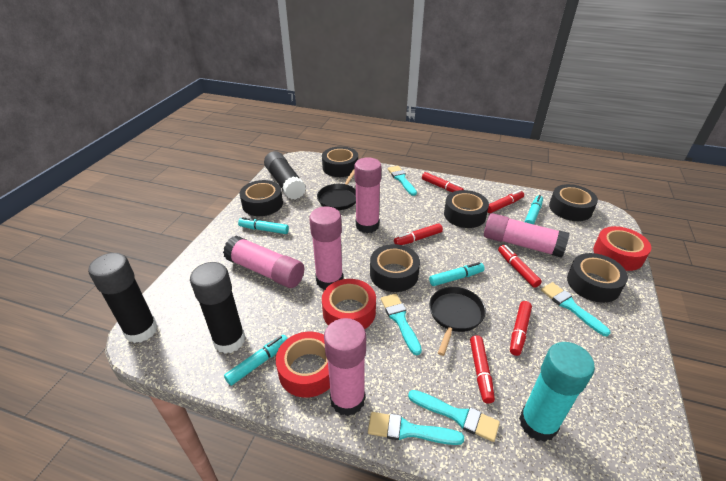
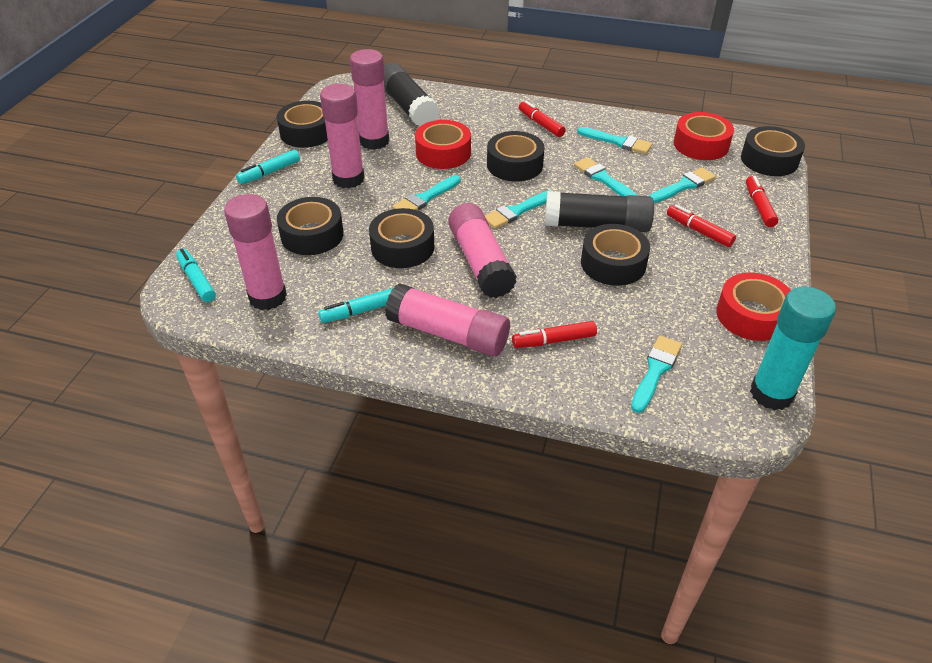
black glue stick: 3 -> 2
black pan: 2 -> 0
red marker: 6 -> 4
turquoise brush: 5 -> 6
turquoise marker: 4 -> 3

